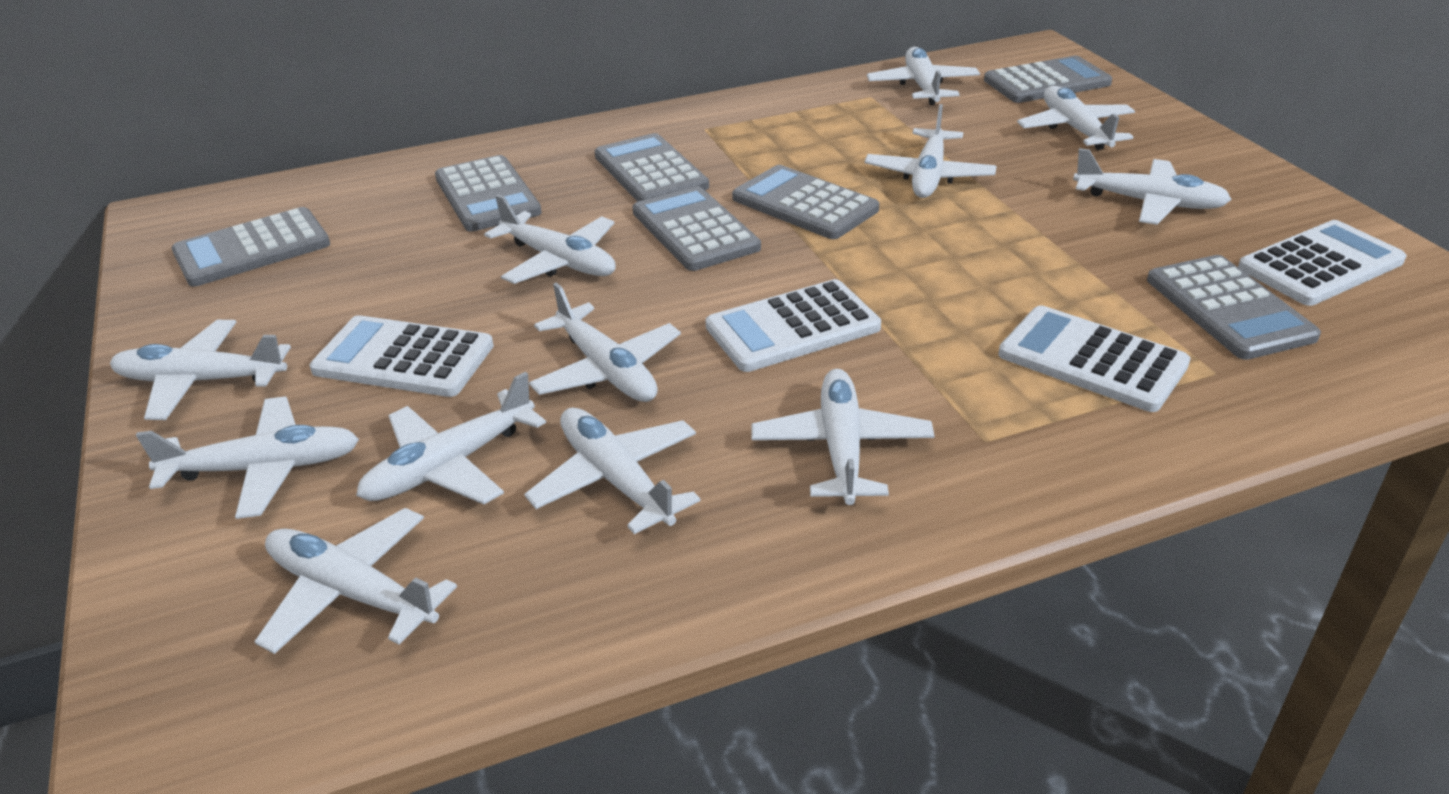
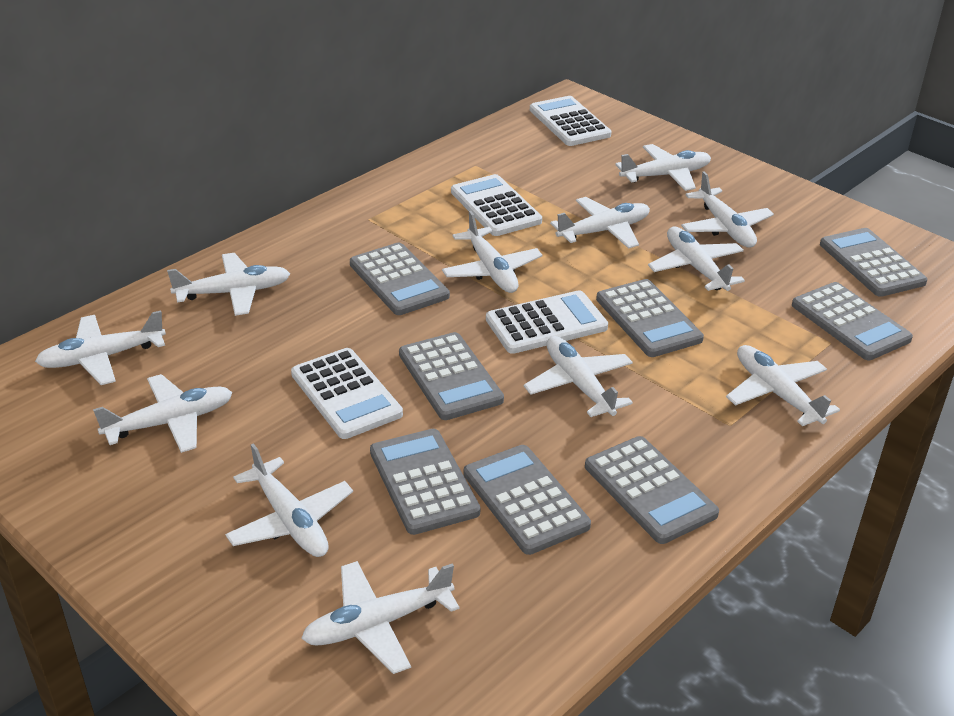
grey calculator: 7 -> 8

